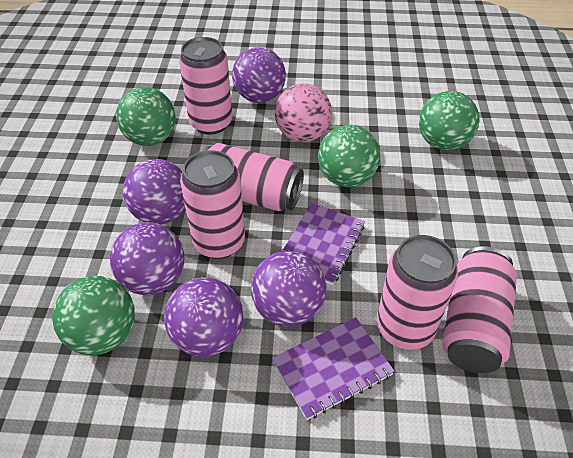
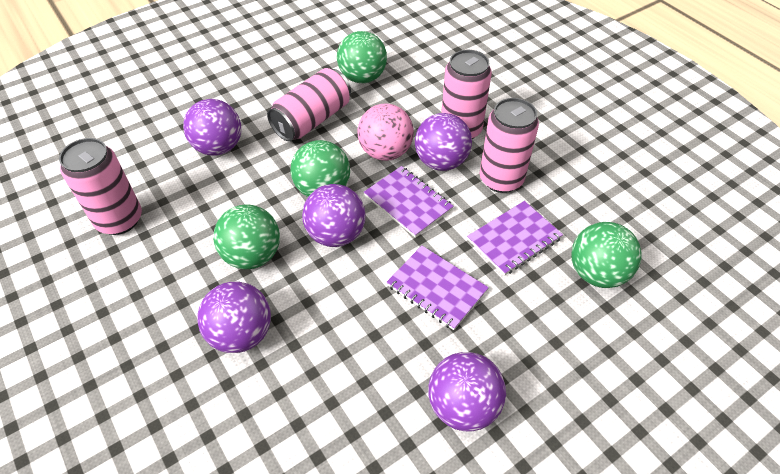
pink can: 5 -> 4
purple notebook: 2 -> 3

